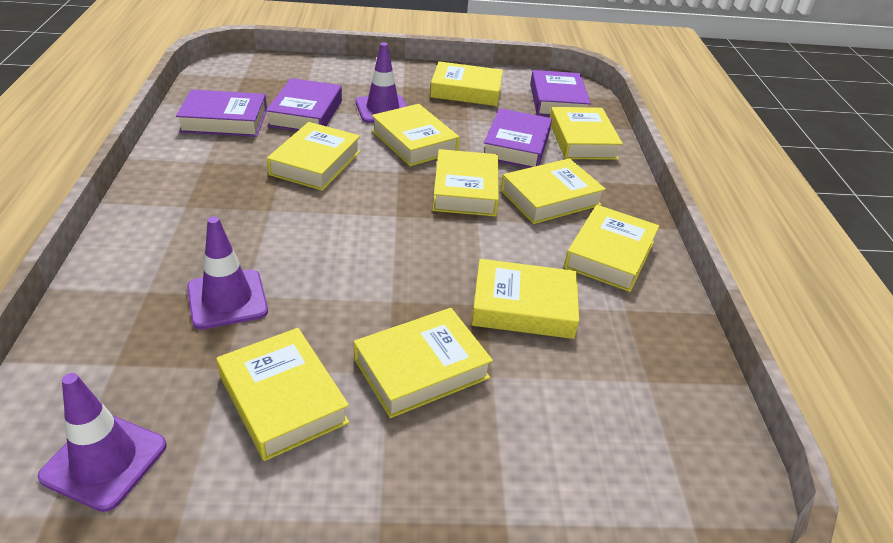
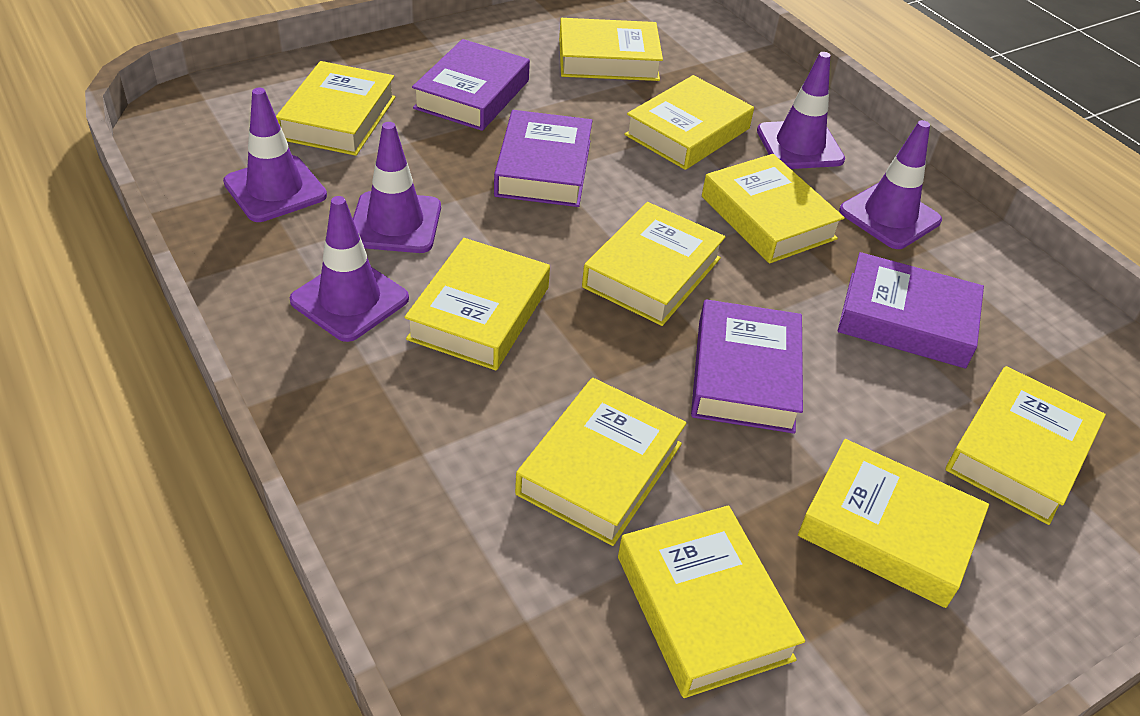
purple traffic cone: 3 -> 5

